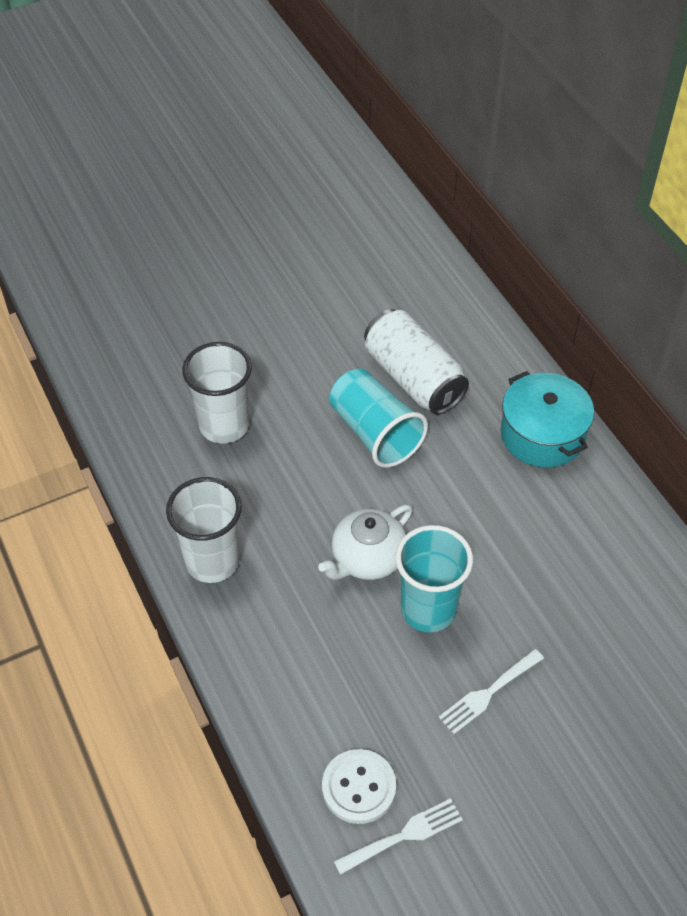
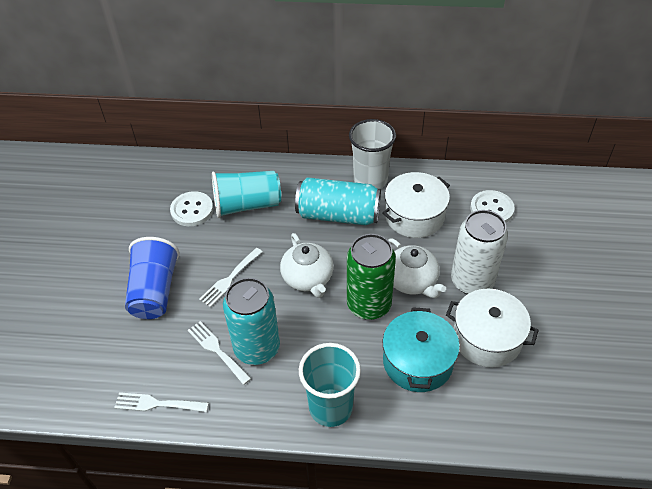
blue cup: 0 -> 1
green can: 0 -> 1
turquoise can: 0 -> 2
white button: 1 -> 2
white cup: 2 -> 1
white fork: 2 -> 3
white pot: 0 -> 2
white teapot: 1 -> 2

